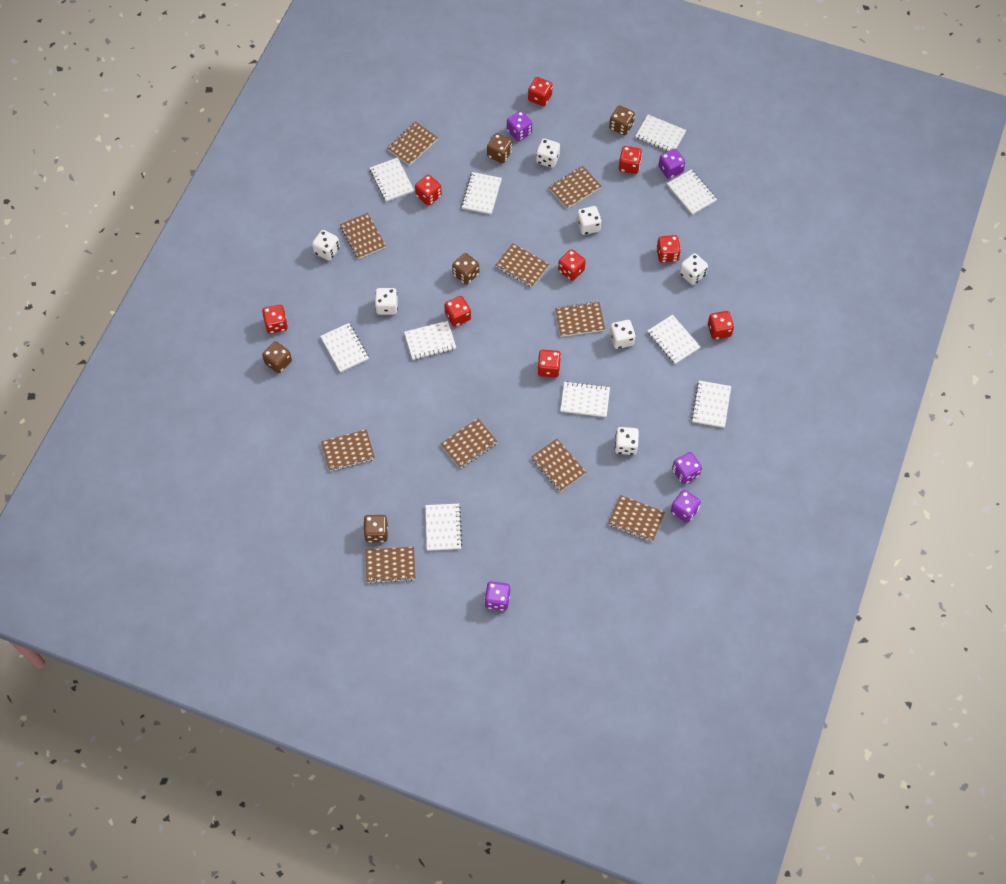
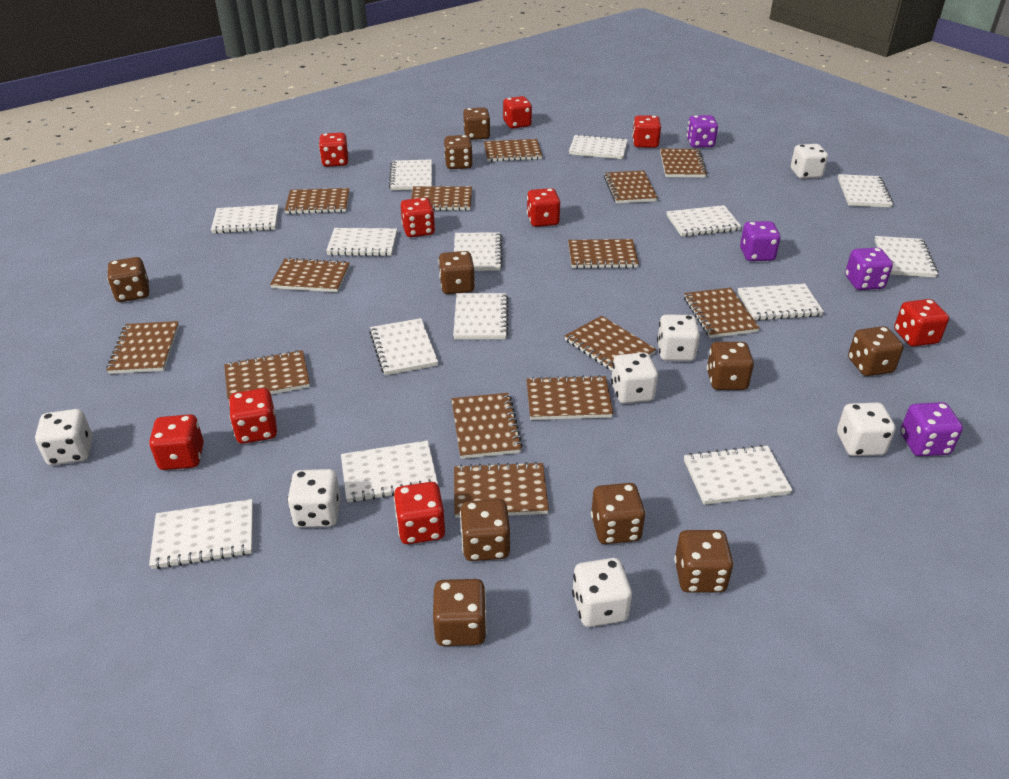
brown dice: 5 -> 10
brown notebook: 10 -> 14
purple dice: 5 -> 4
white notebook: 10 -> 14

